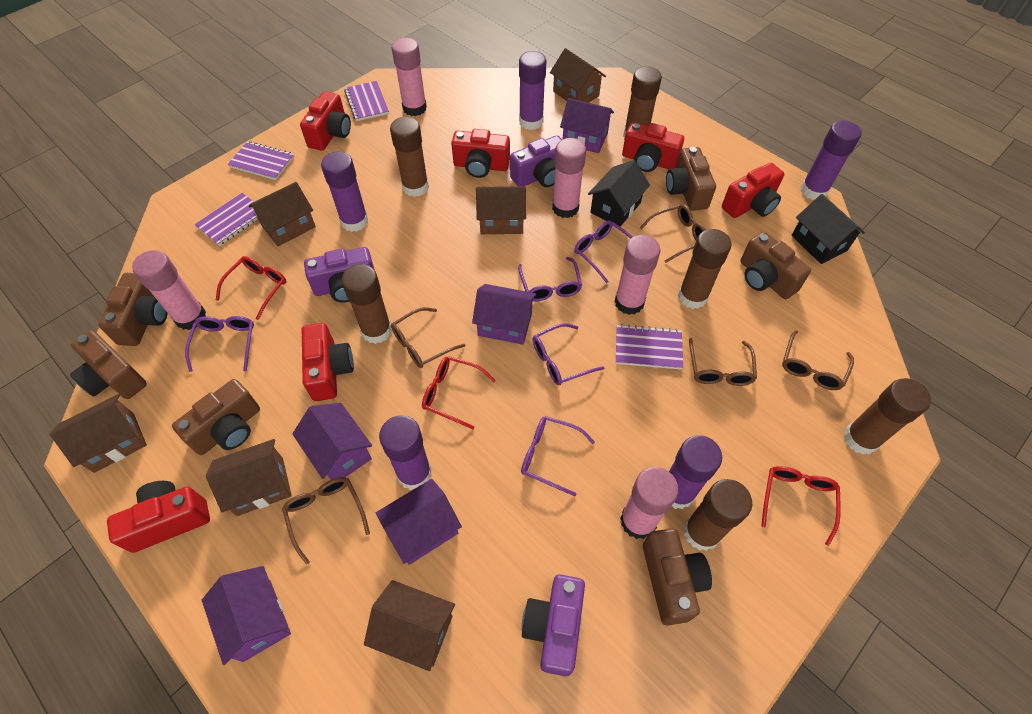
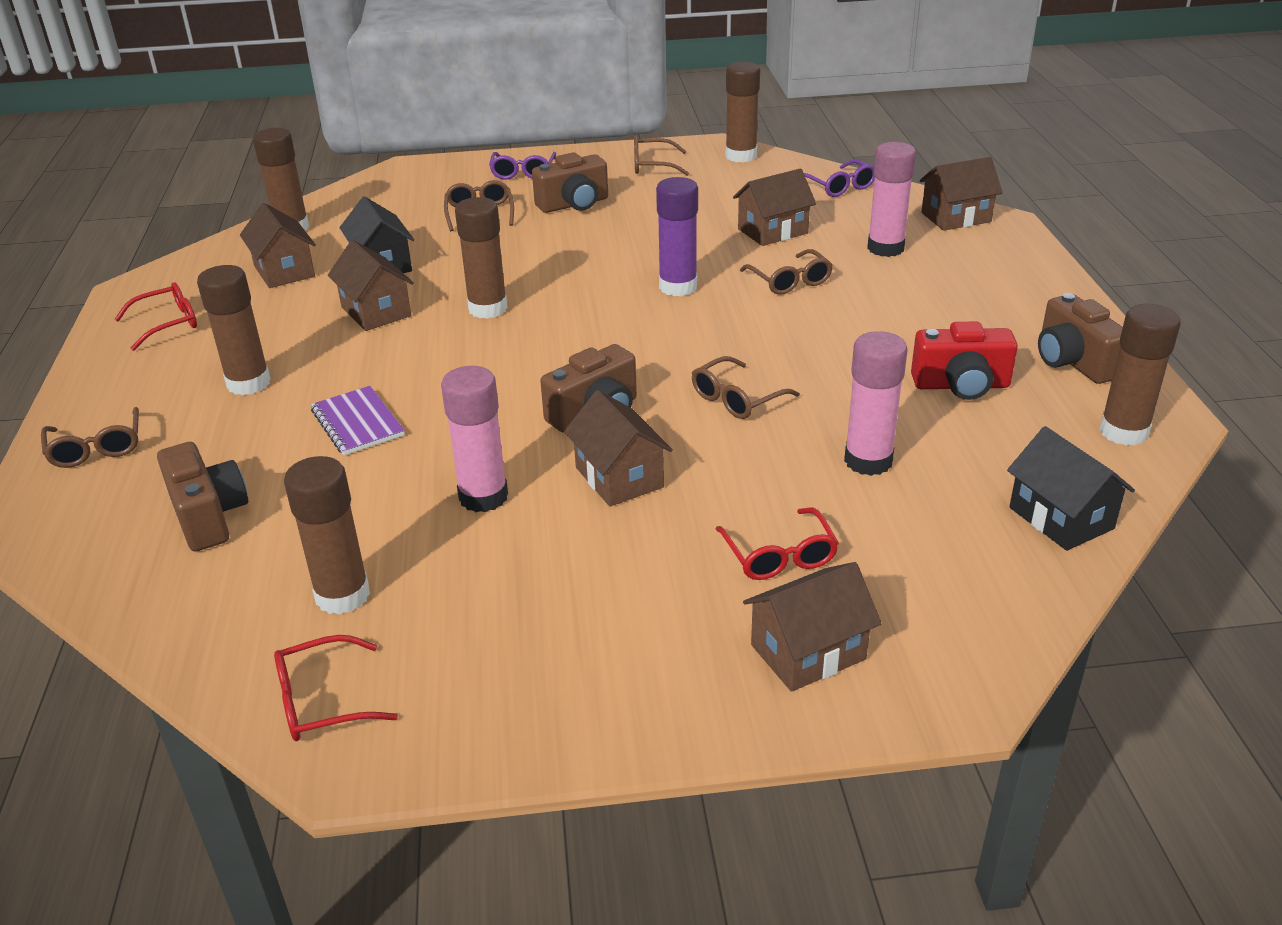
brown camera: 6 -> 4
pink glue stick: 5 -> 3
purple camera: 3 -> 0
purple glasses: 5 -> 2
purple glue stick: 5 -> 1
purple house: 5 -> 0
purple notebook: 4 -> 1
red camera: 6 -> 1

